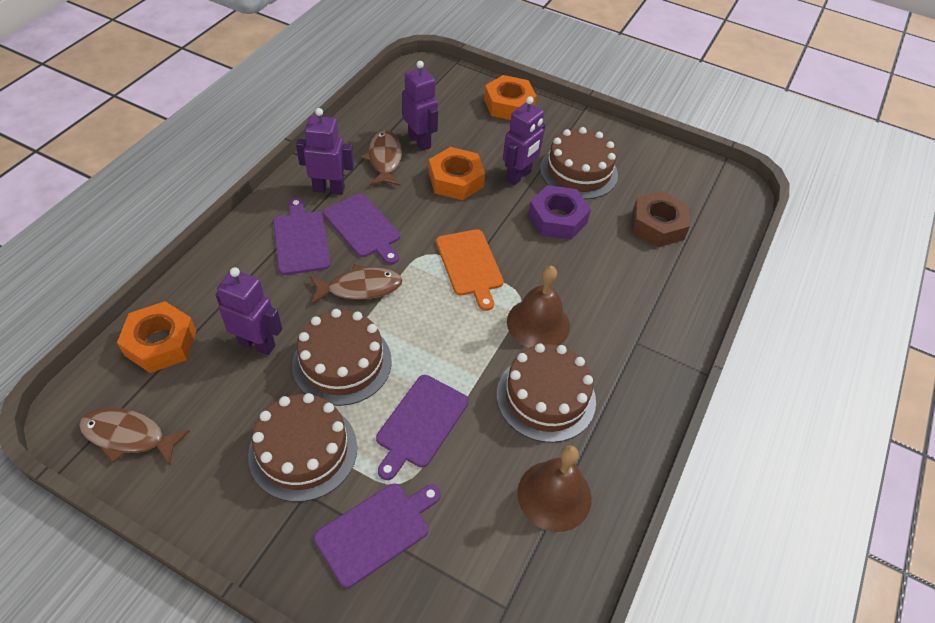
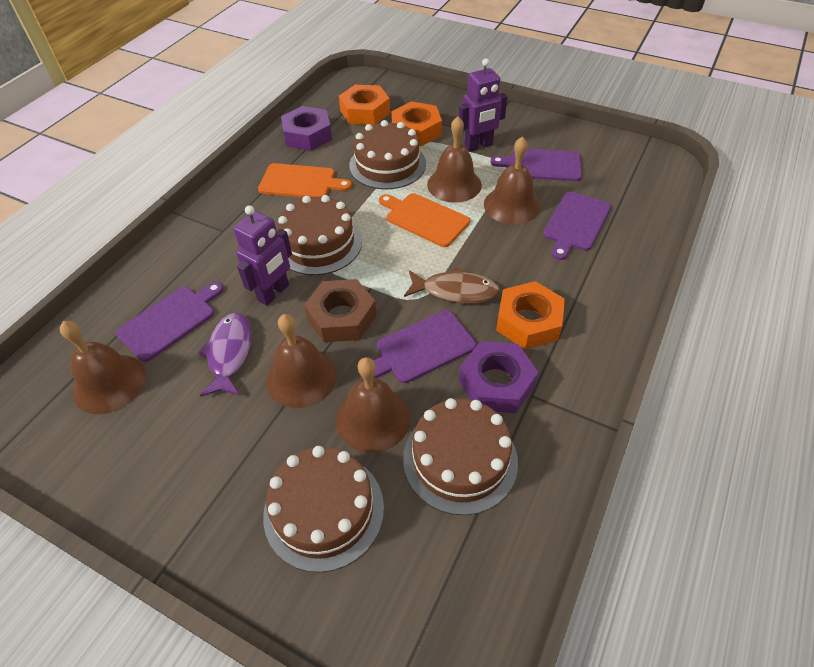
brown bell: 2 -> 5
brown fish: 3 -> 1
orange cutting board: 1 -> 2
purple fish: 0 -> 1
purple nut: 1 -> 2
purple robot: 4 -> 2

